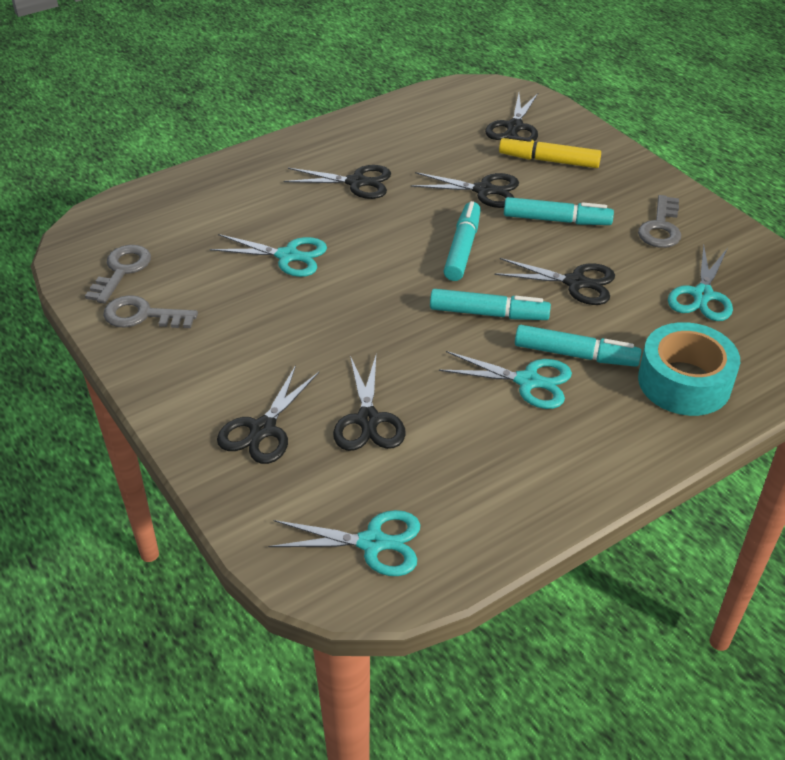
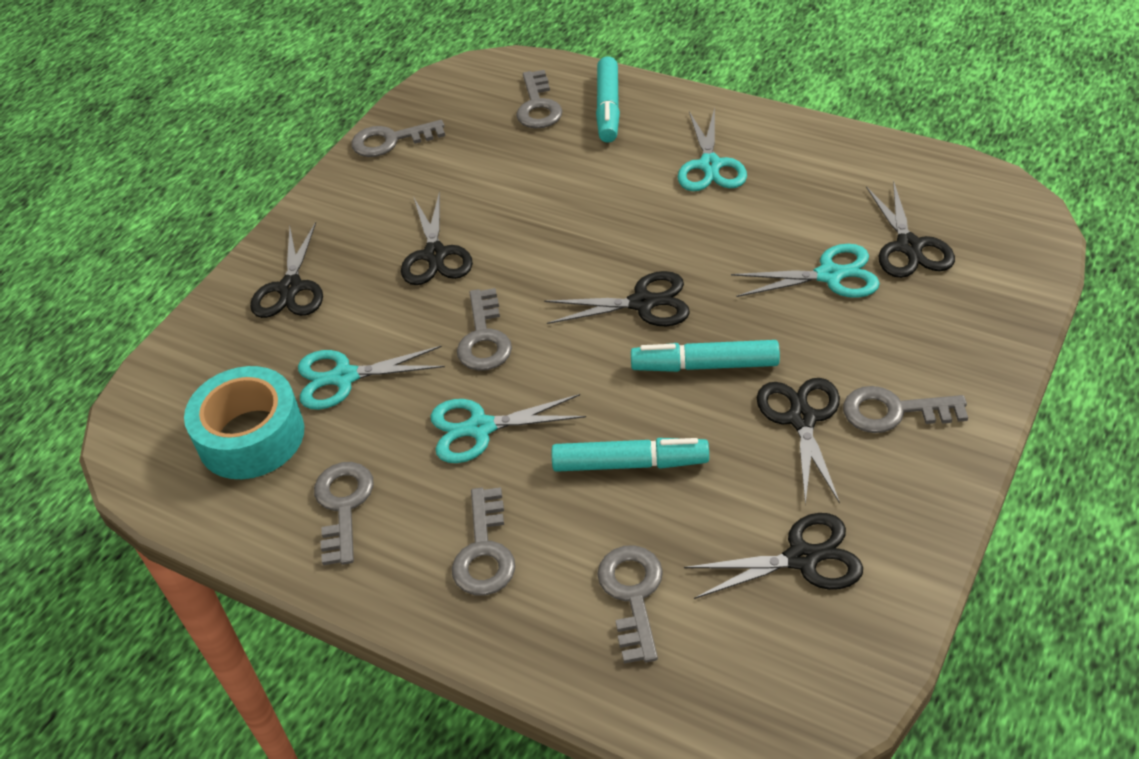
grey key: 3 -> 7
turquoise marker: 4 -> 3
yellow marker: 1 -> 0

